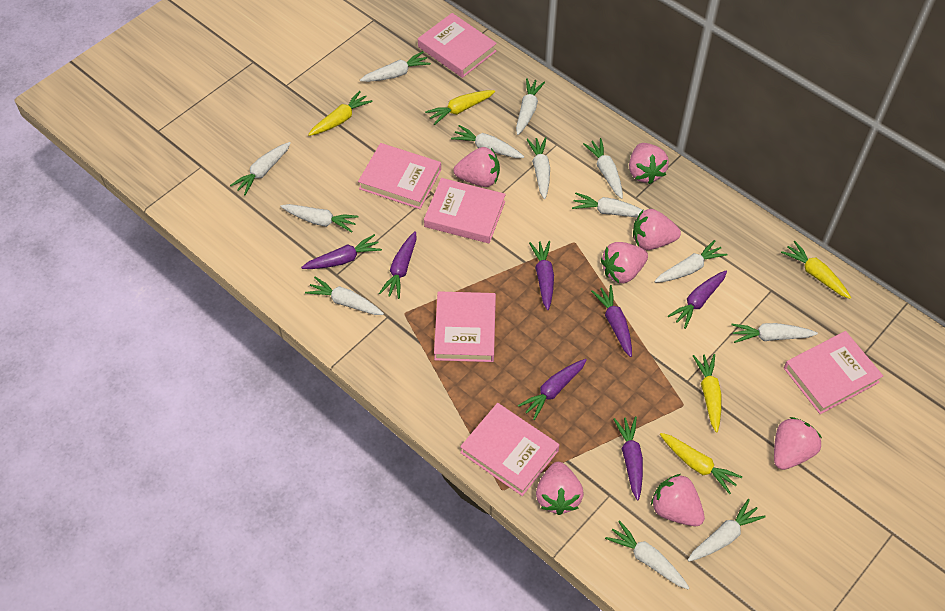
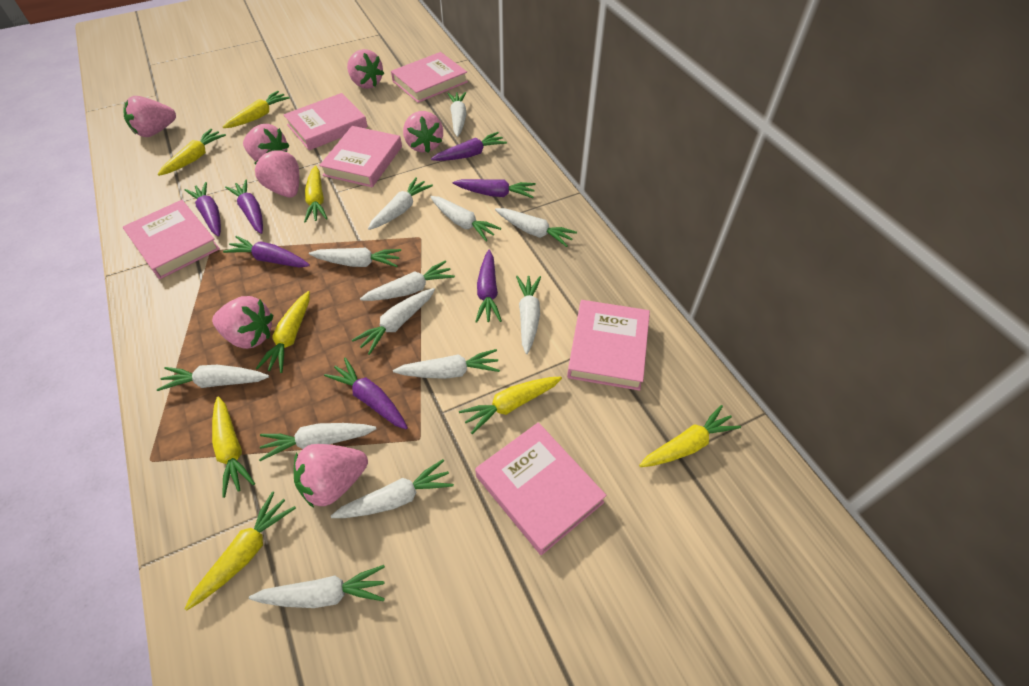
yellow carrot: 5 -> 8

